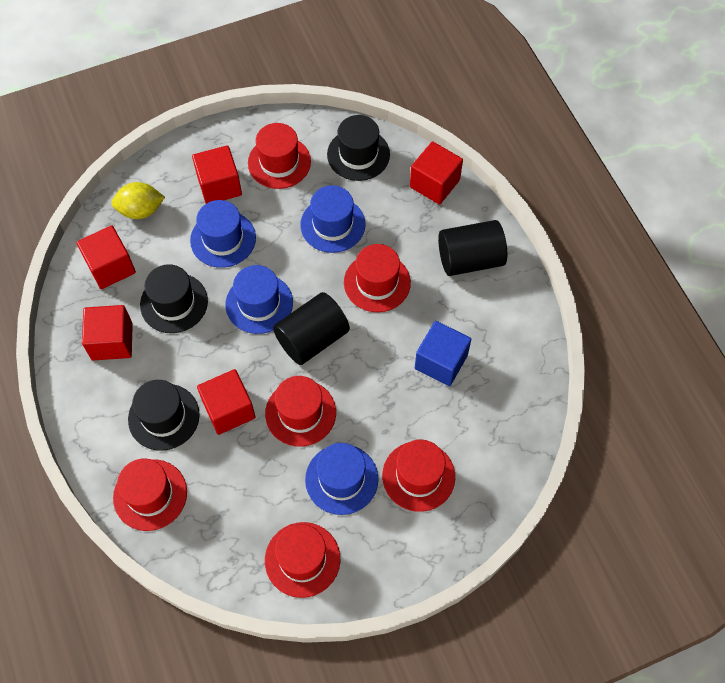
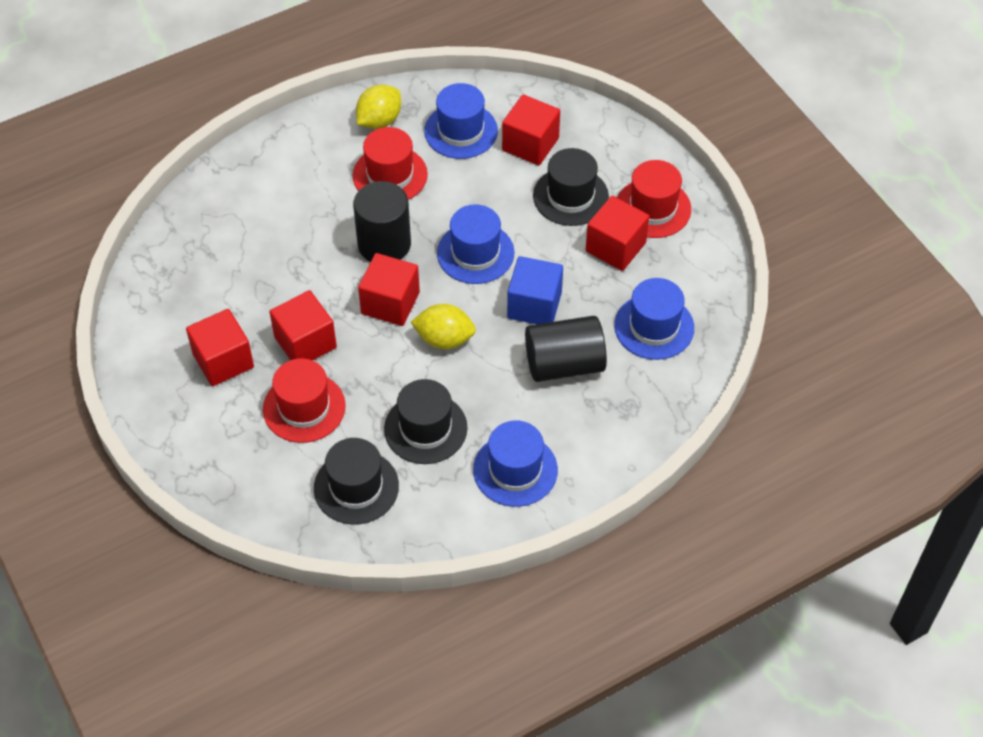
red hat: 6 -> 3
yellow lemon: 1 -> 2

